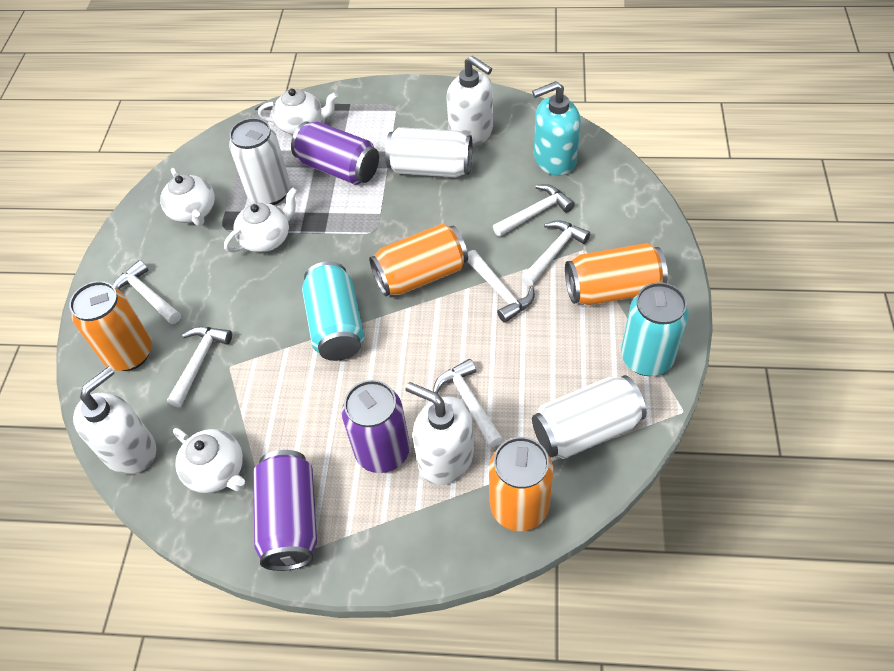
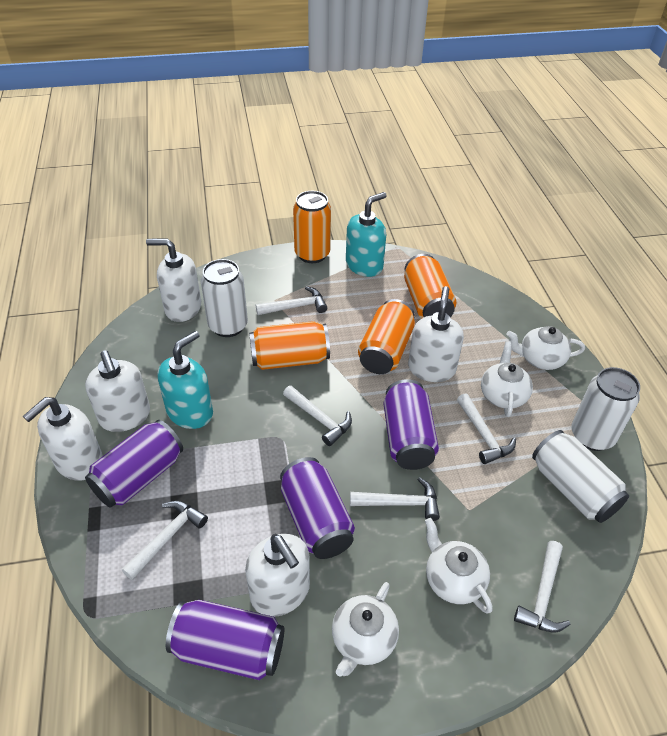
purple can: 3 -> 4
turquoise can: 2 -> 0
turquoise soap dispenser: 1 -> 2
white soap dispenser: 3 -> 5

